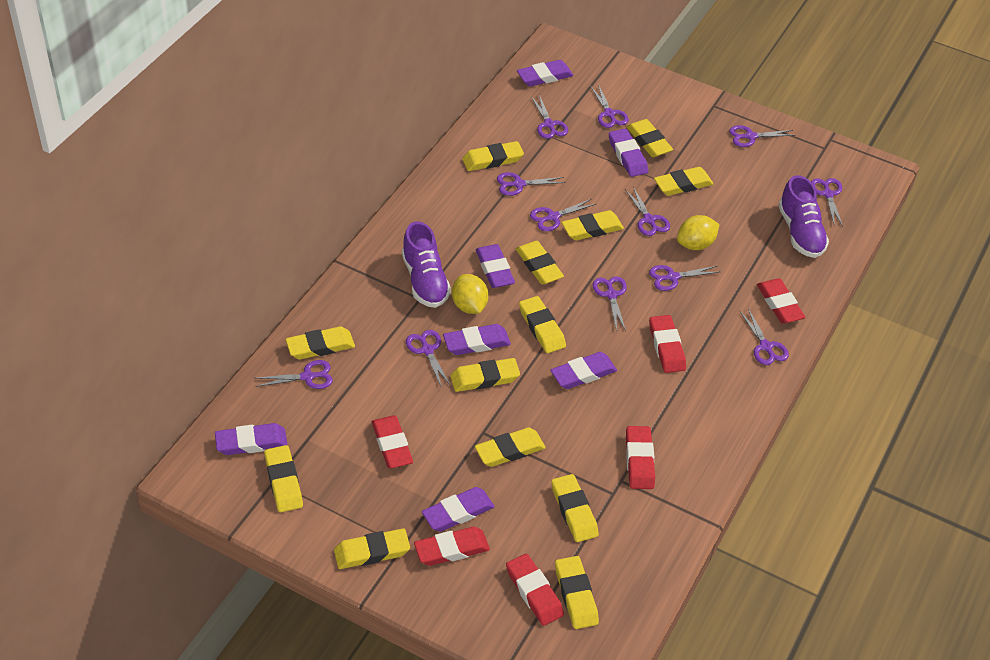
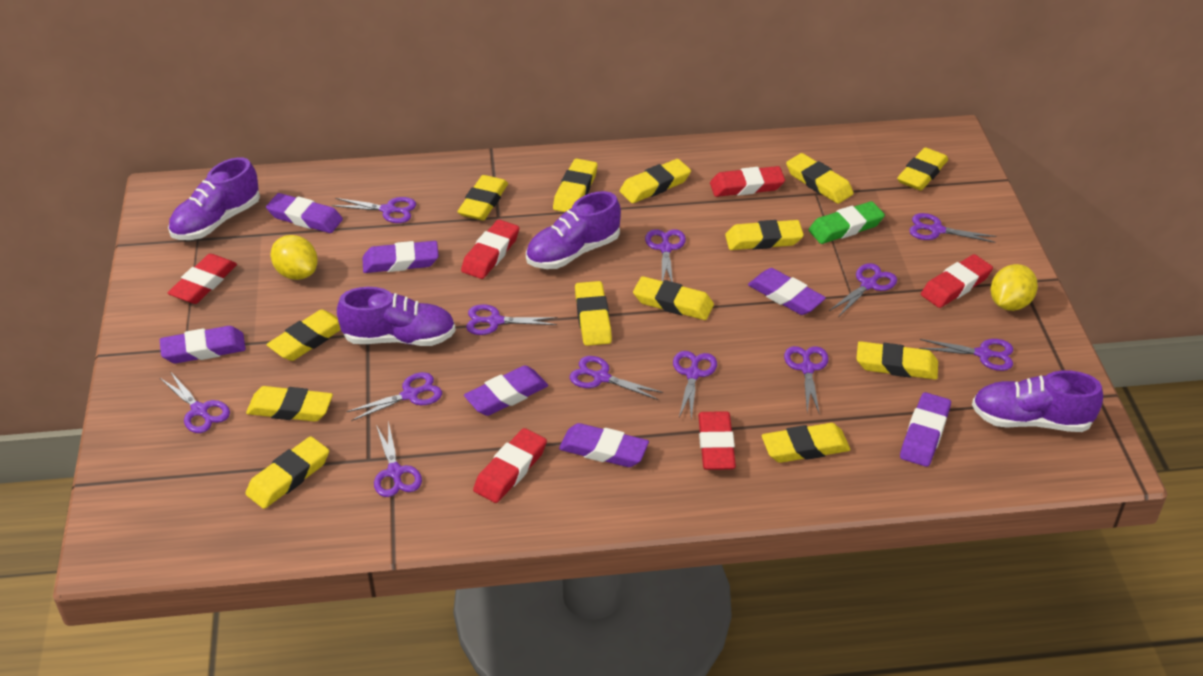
green eraser: 0 -> 1
purple shoe: 2 -> 4

